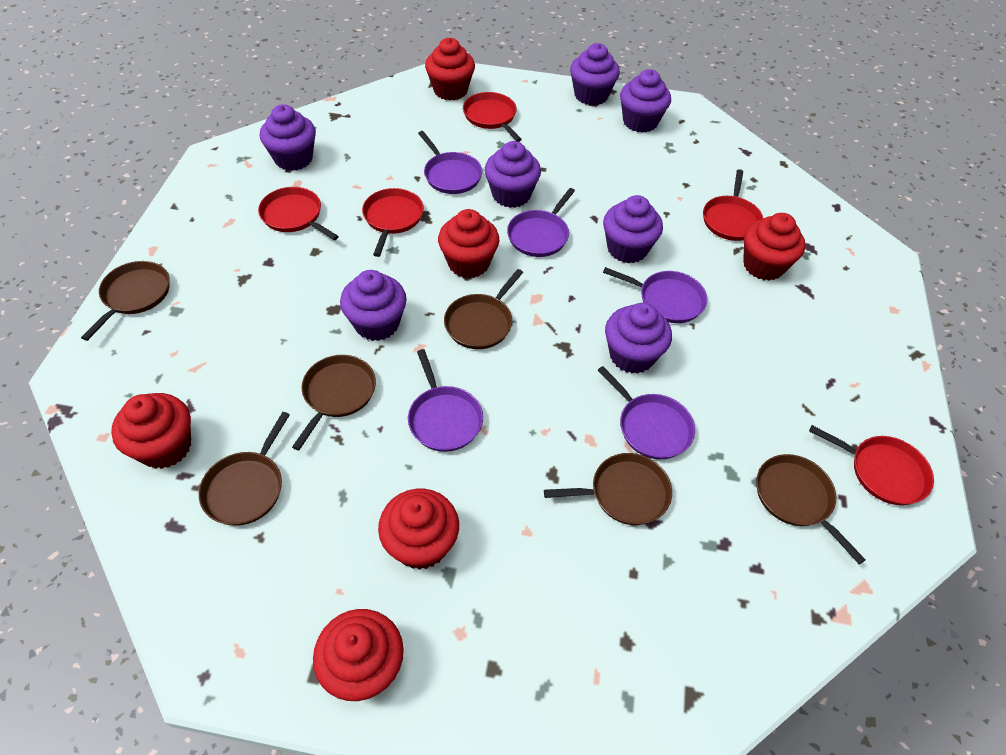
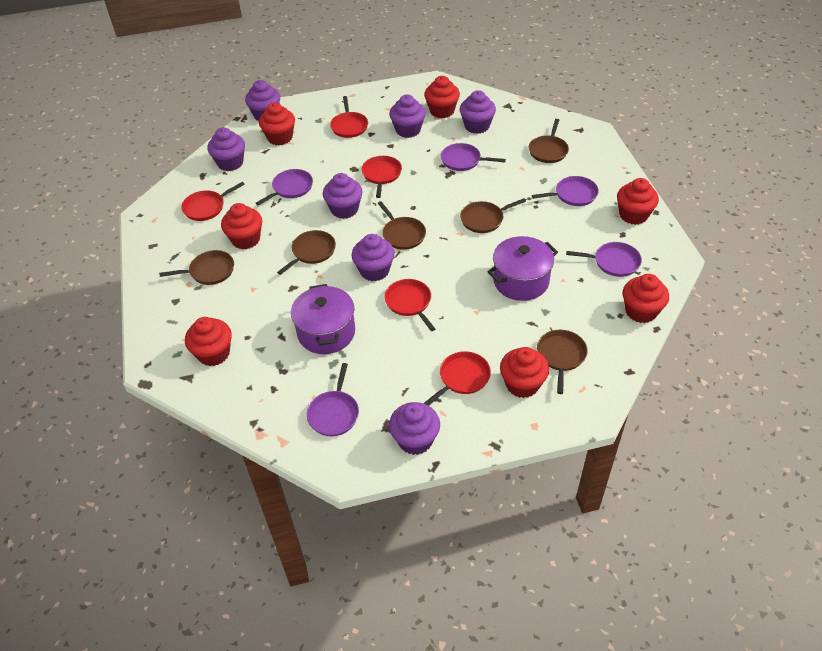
purple pot: 0 -> 2
red cupcake: 6 -> 7

